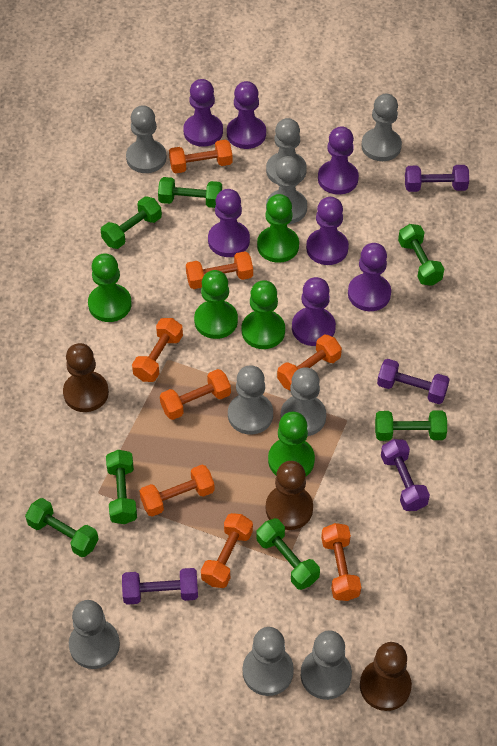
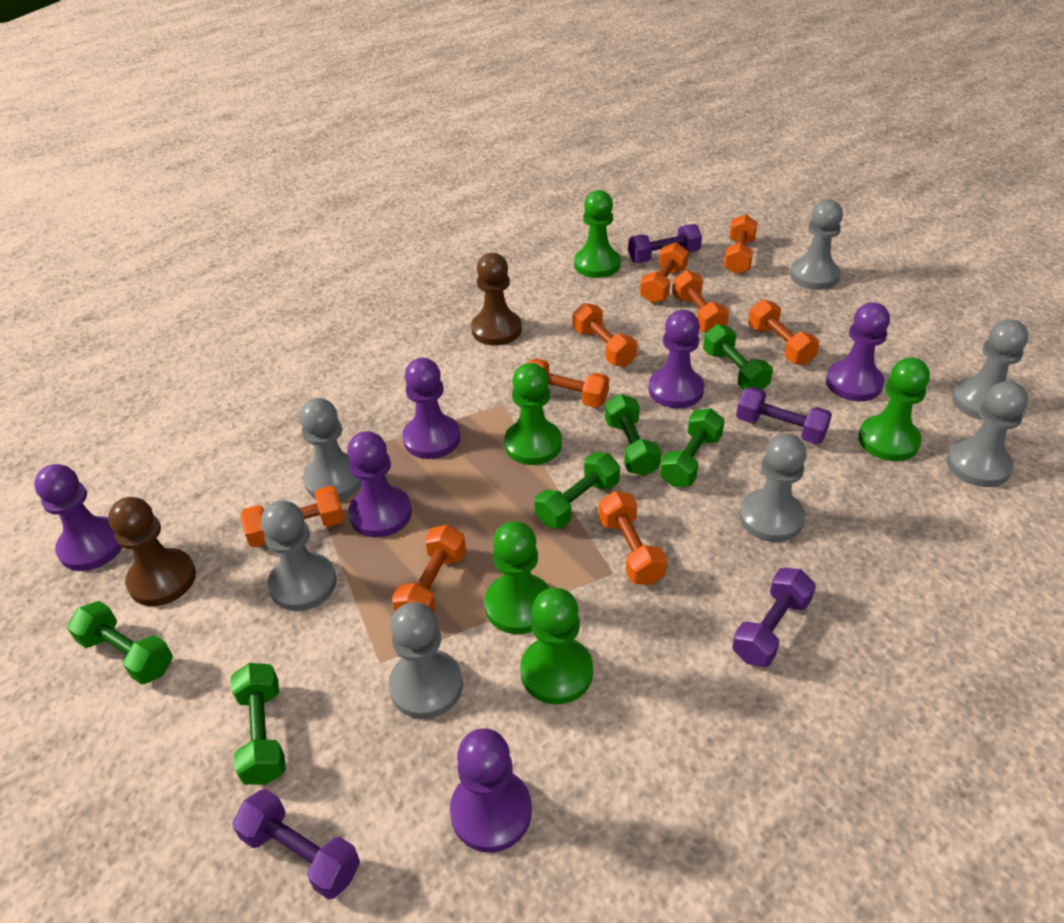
brown pawn: 3 -> 2
green dumbbell: 7 -> 6
grey pawn: 9 -> 7
orange dumbbell: 8 -> 9
purple pawn: 7 -> 6

